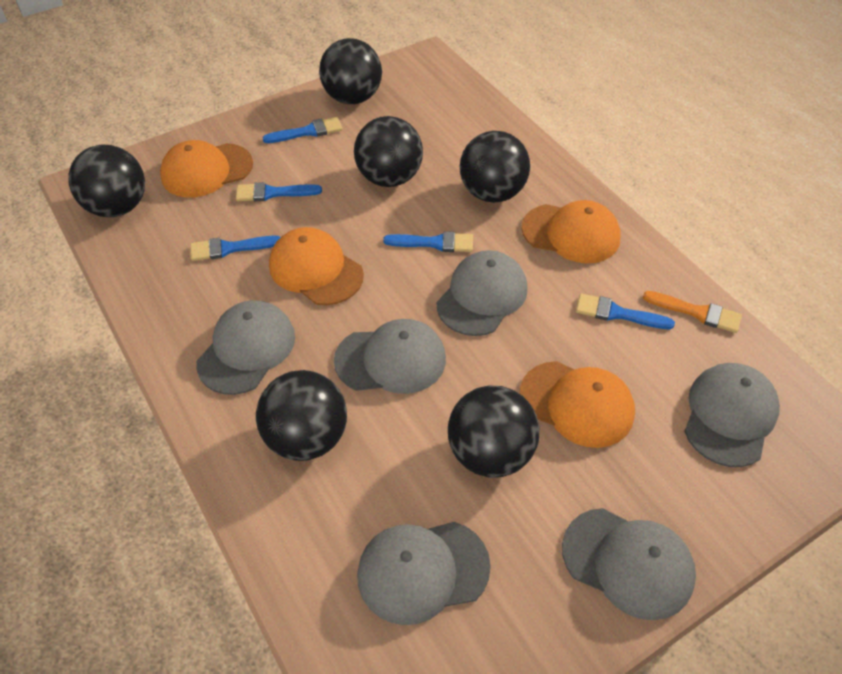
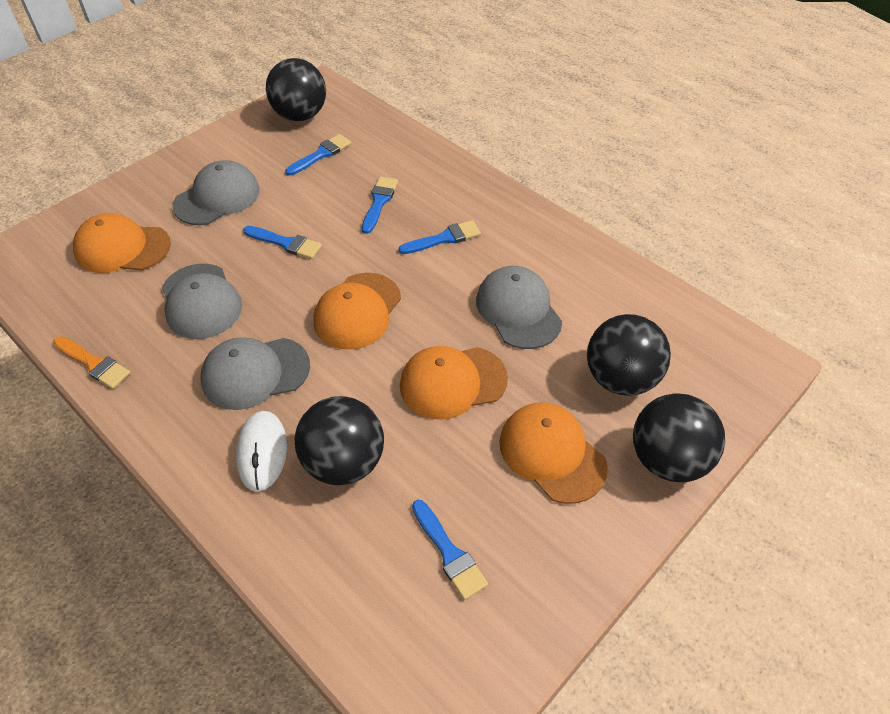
black ball: 6 -> 4
grey cap: 6 -> 4
white mouse: 0 -> 1

